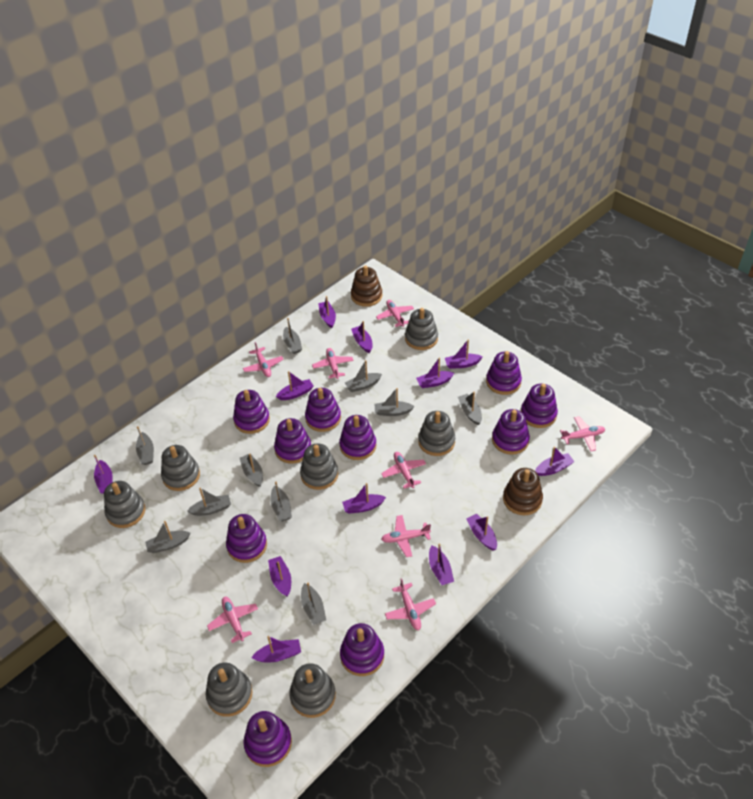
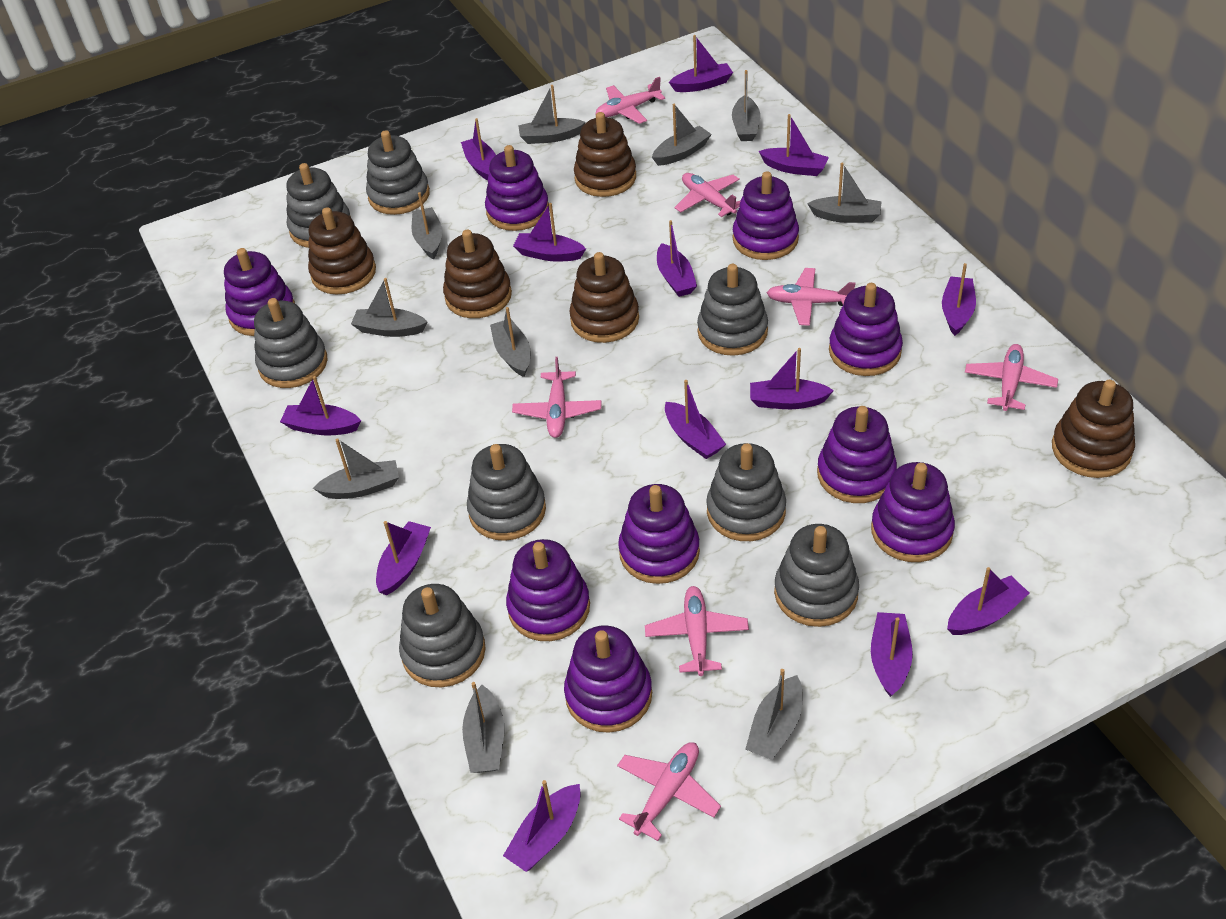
brown stacking toy: 2 -> 5
grey stacking toy: 7 -> 8
pink plane: 8 -> 7
purple boat: 12 -> 13
purple stacking toy: 10 -> 9

